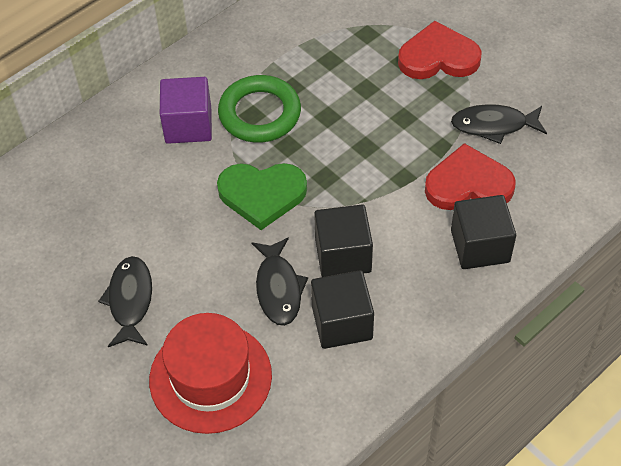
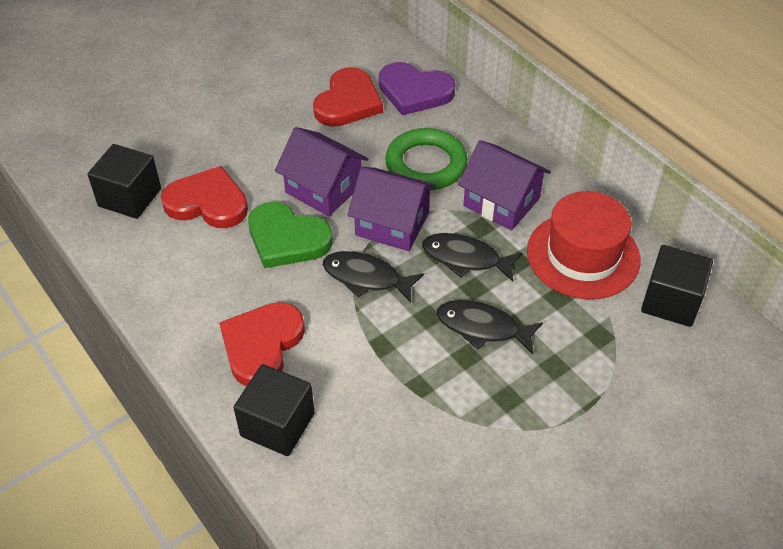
purple cube: 1 -> 0
purple heart: 0 -> 1
purple house: 0 -> 3
red heart: 2 -> 3

